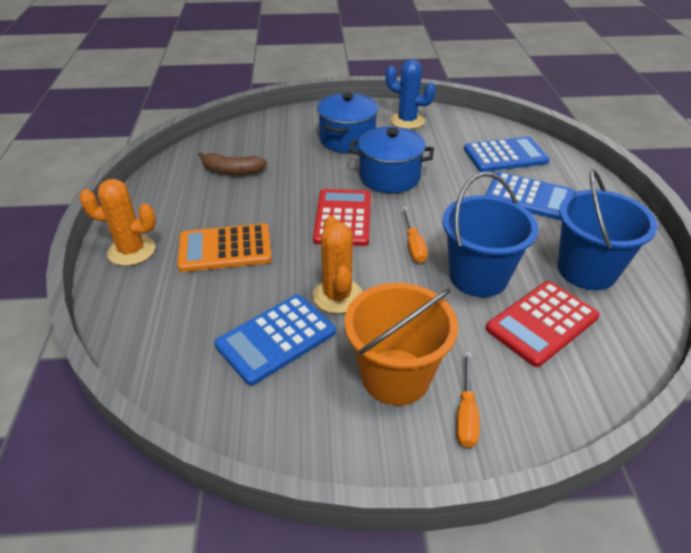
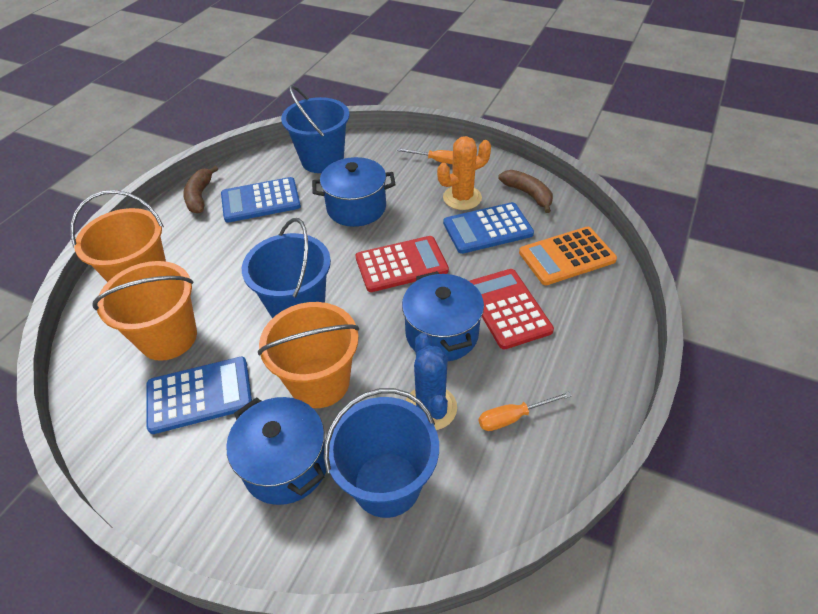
blue bucket: 2 -> 3
blue pot: 2 -> 3
brown banana: 1 -> 2
orange bucket: 1 -> 3
orange cactus: 2 -> 1

